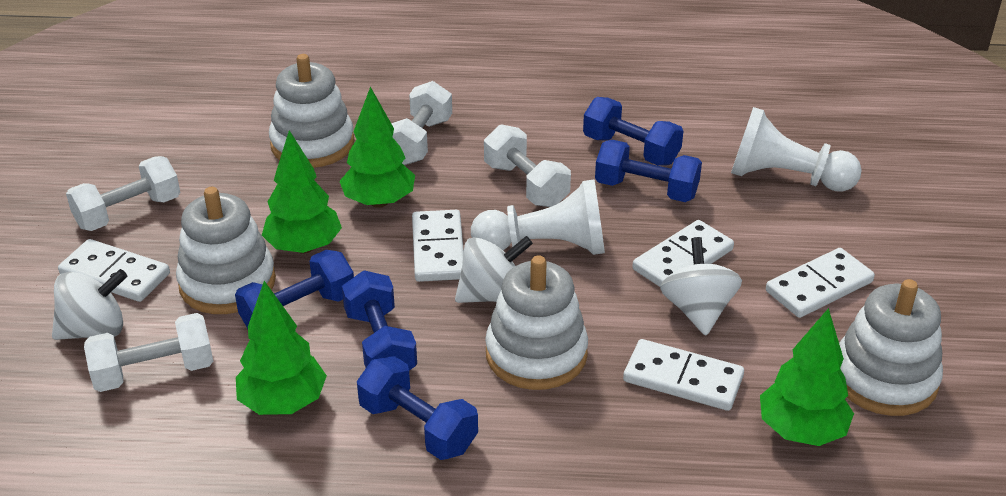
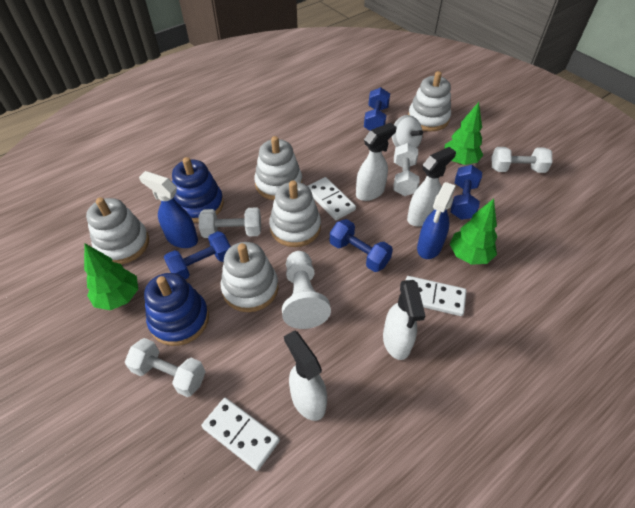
blue dumbbell: 5 -> 4
blue spray bottle: 0 -> 2
blue stacking toy: 0 -> 2
green tree: 4 -> 3
white domino: 5 -> 3
white pawn: 2 -> 1
white spinning top: 3 -> 1
white spray bottle: 0 -> 4
white stacking toy: 4 -> 5

